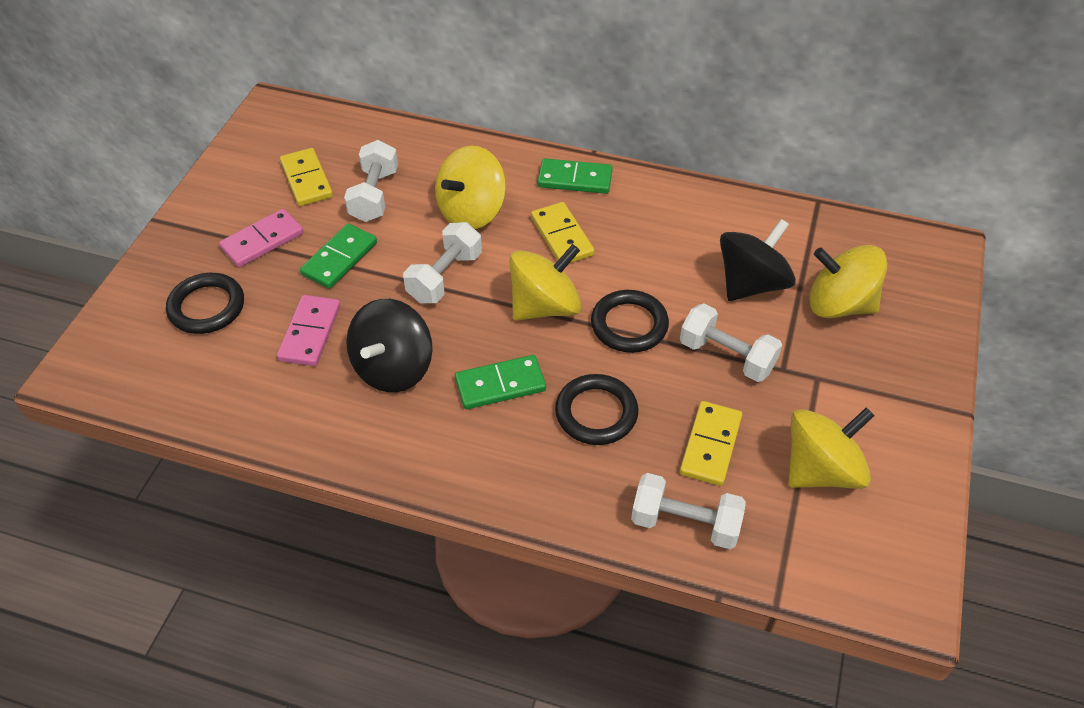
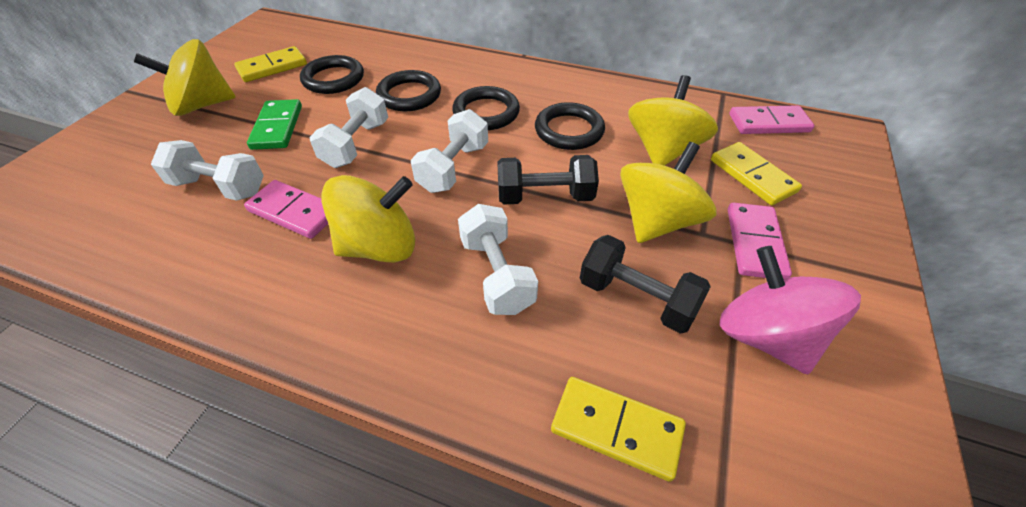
black dumbbell: 0 -> 2
black ring: 3 -> 4
black spinning top: 2 -> 0
green domino: 3 -> 1
pink domino: 2 -> 3
pink spinning top: 0 -> 1

